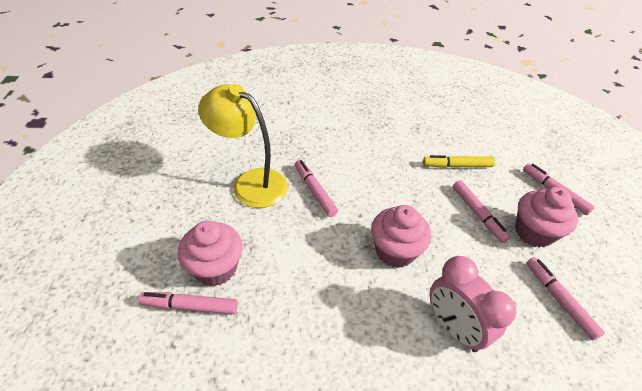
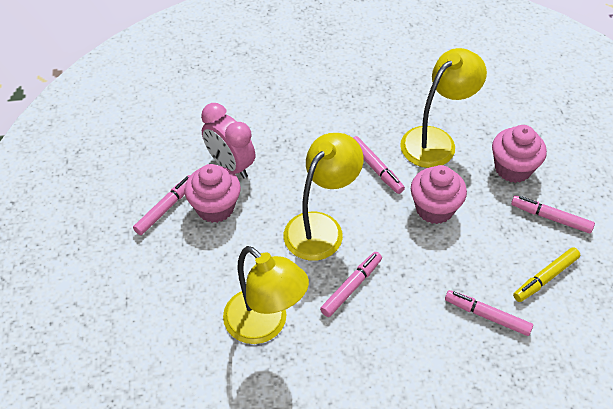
yellow lamp: 1 -> 3

